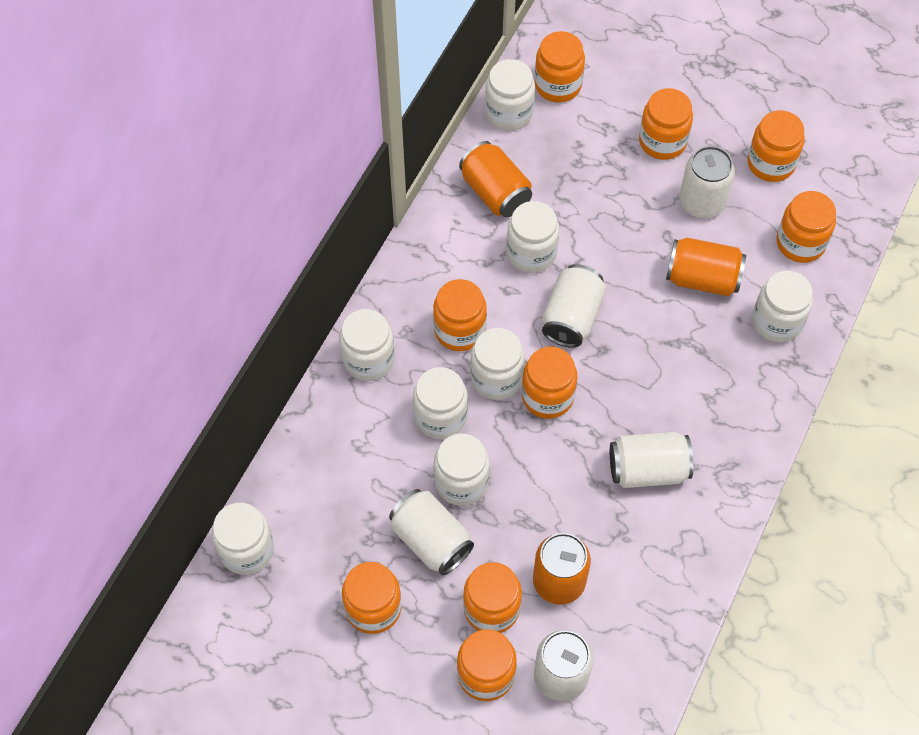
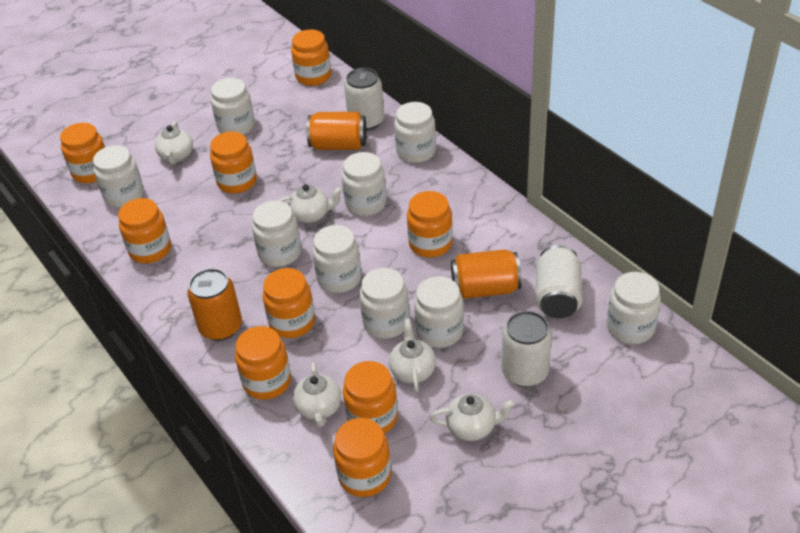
white can: 5 -> 3
white jar: 8 -> 9
white teapot: 0 -> 5

